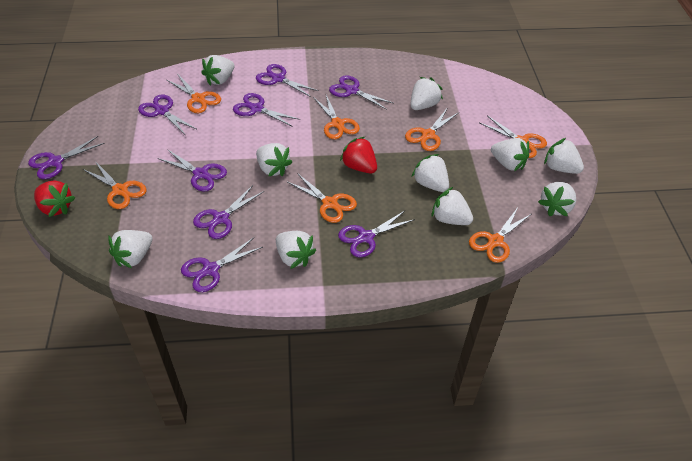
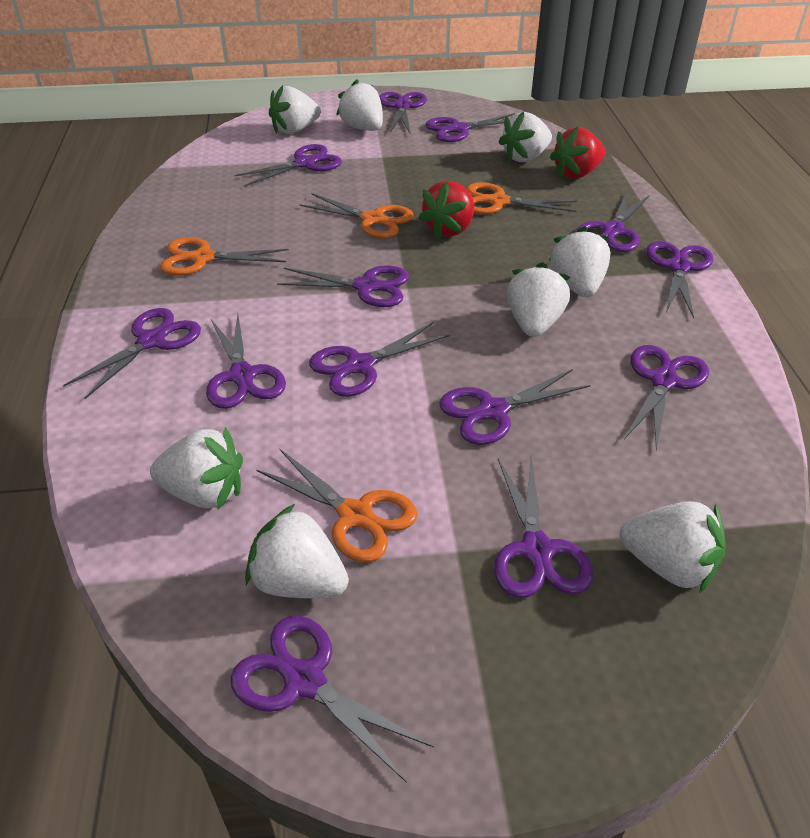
orange scissors: 7 -> 4
purple scissors: 9 -> 13
white strawberry: 10 -> 8

